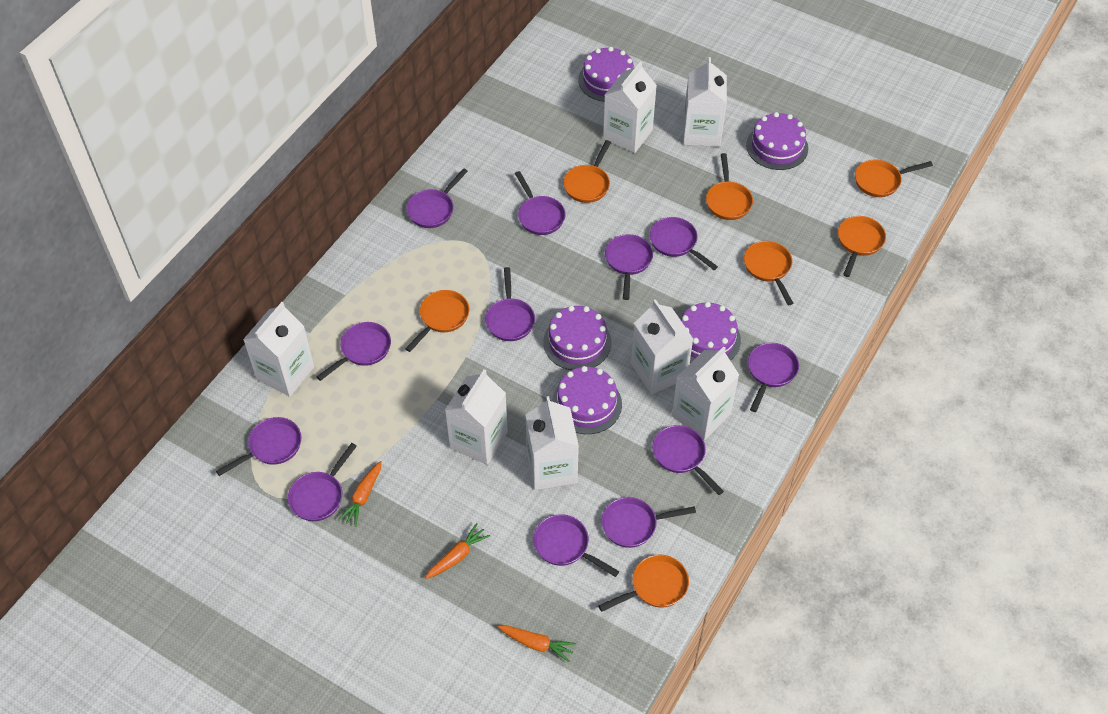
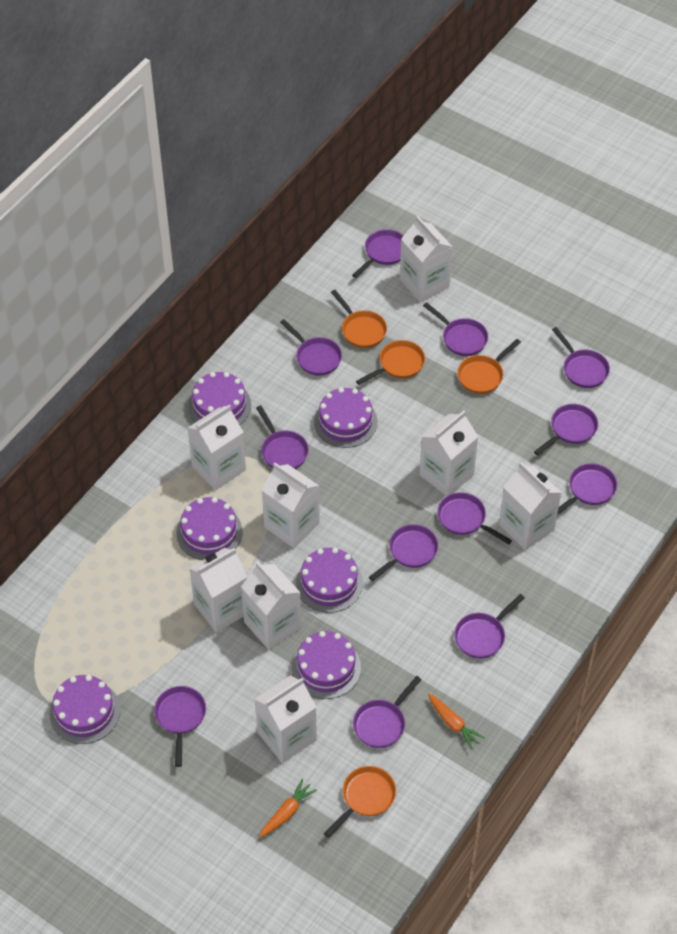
orange carrot: 3 -> 2
orange pan: 7 -> 4
purple cake: 5 -> 6
white carton: 7 -> 8

